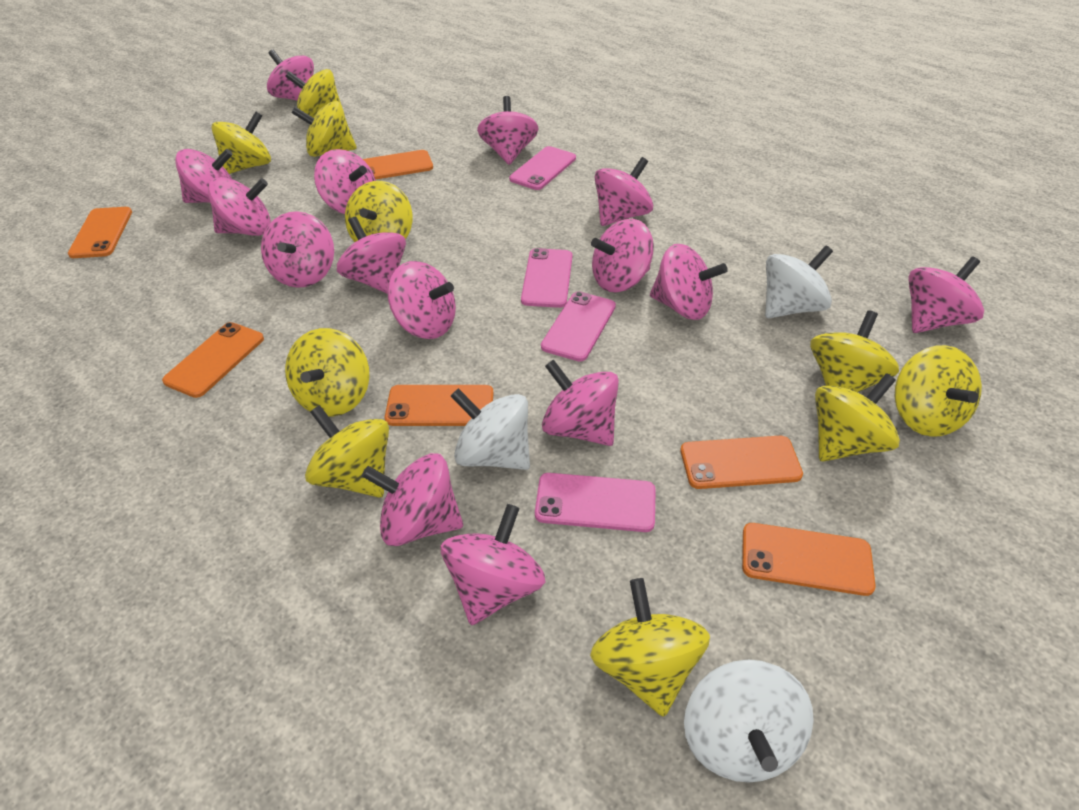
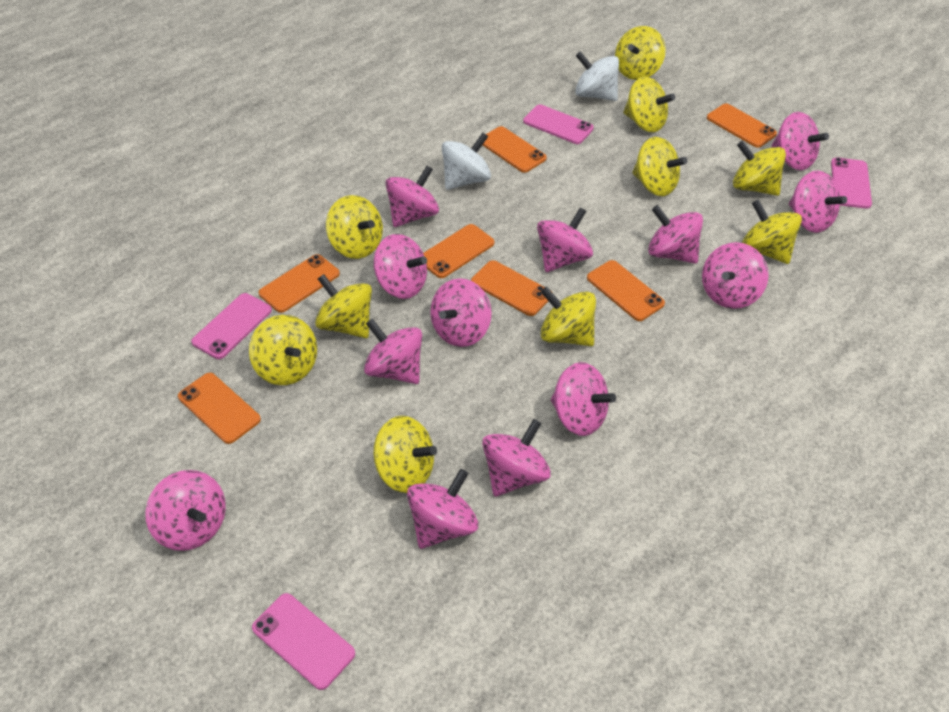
orange phone: 6 -> 7
pink spinning top: 15 -> 13
white spinning top: 3 -> 2

